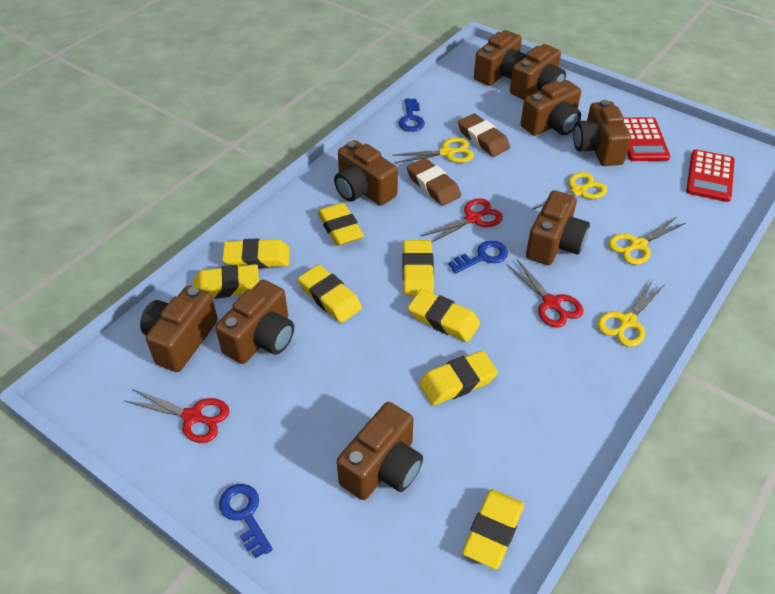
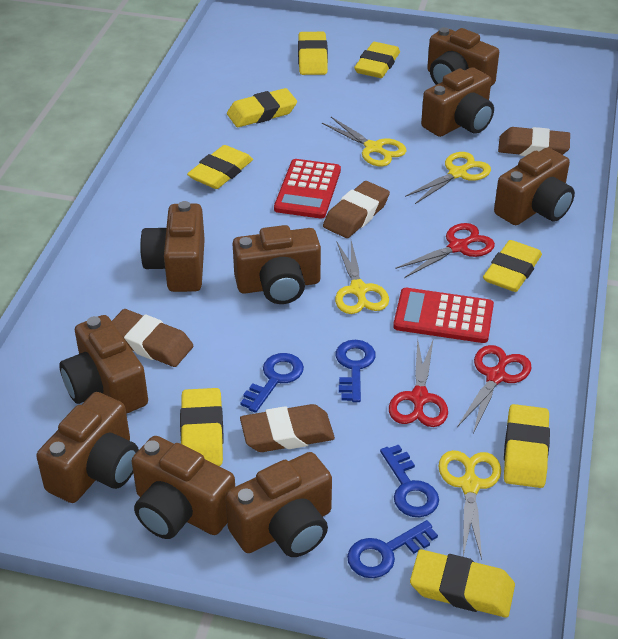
blue key: 3 -> 4
brown eraser: 2 -> 4

